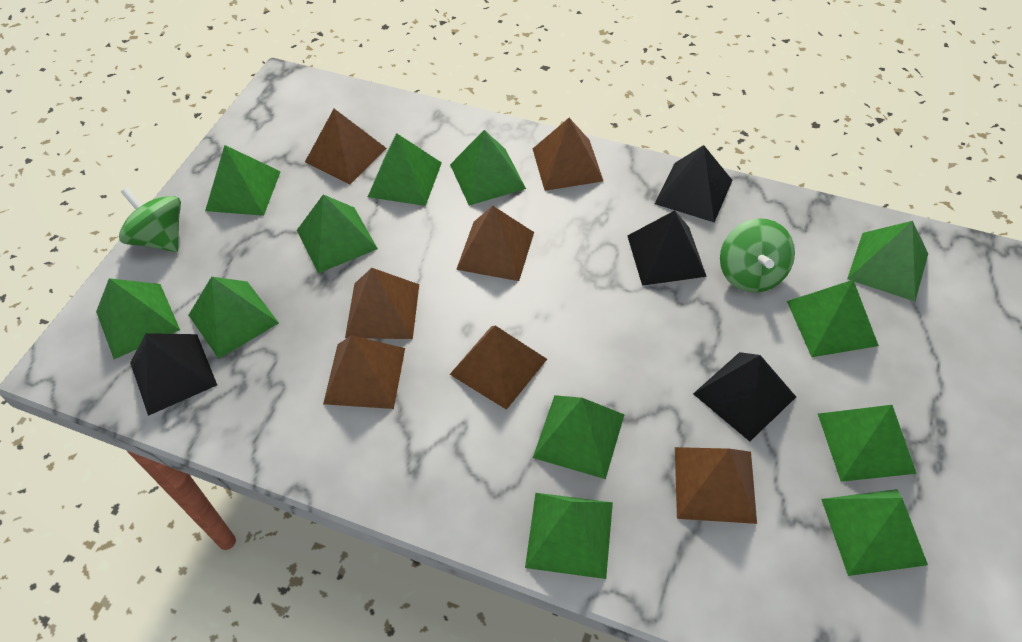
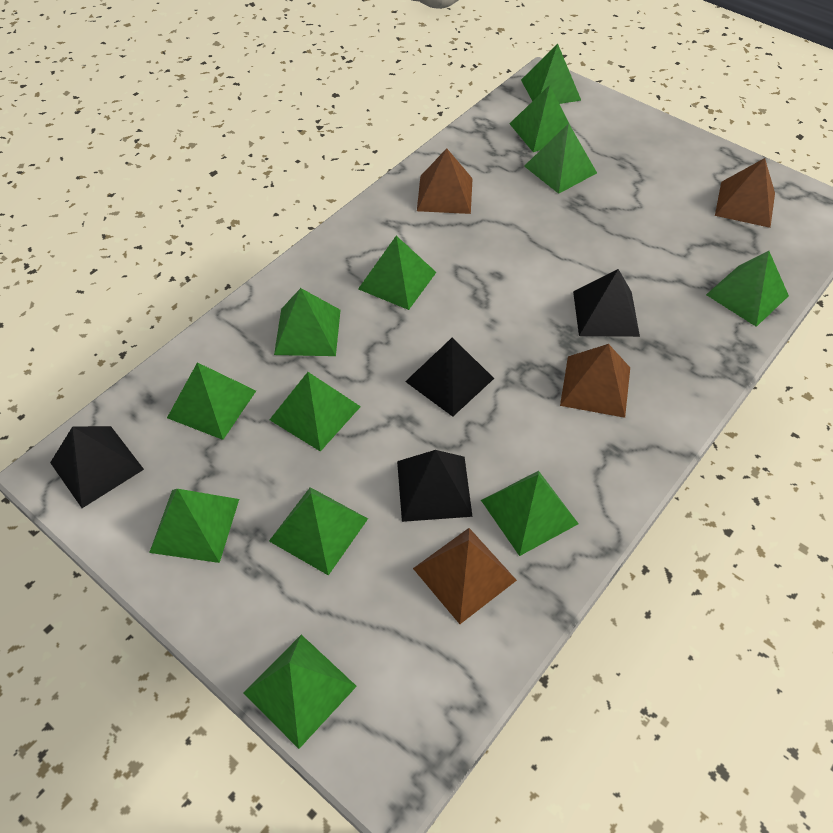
brown pyramid: 7 -> 4
green spinning top: 2 -> 0

